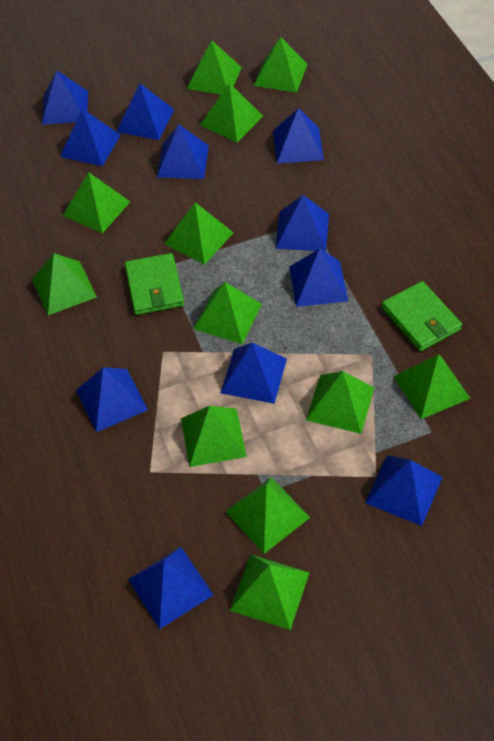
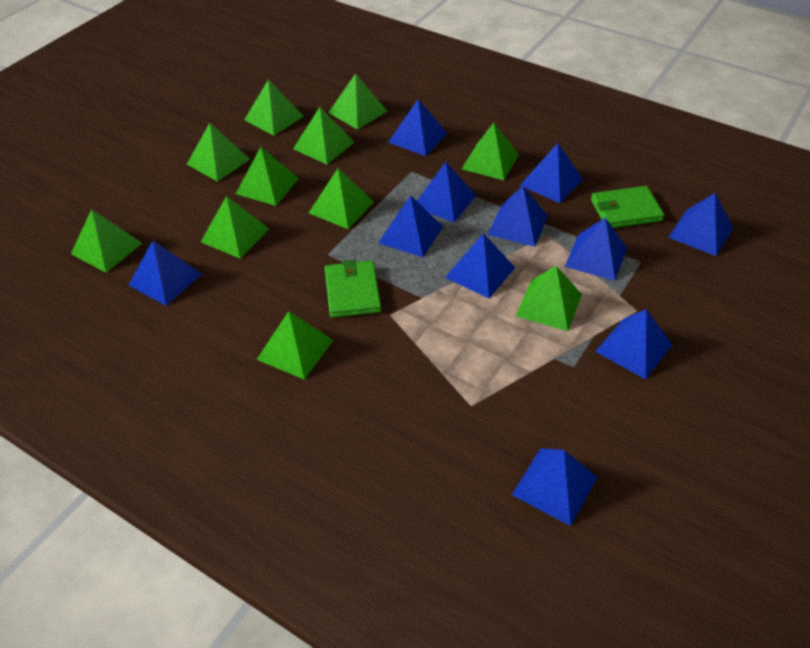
green pyramid: 12 -> 11

